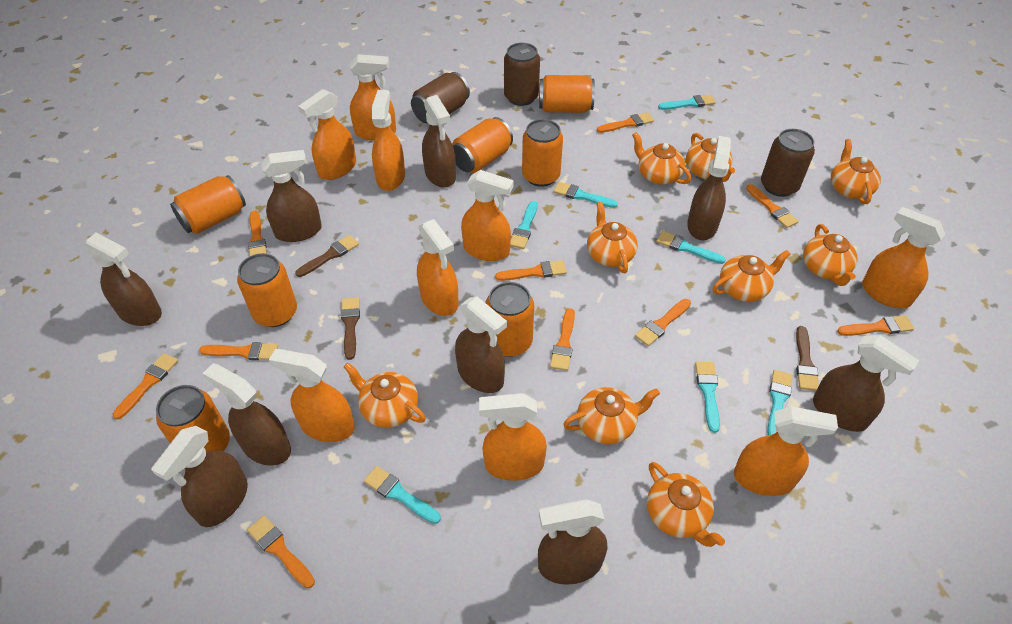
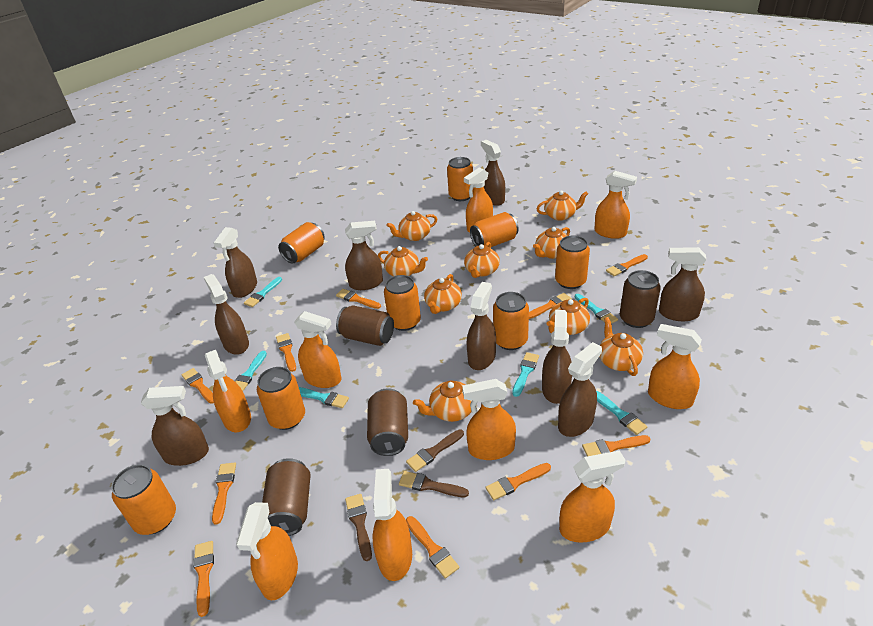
brown can: 3 -> 4
orange can: 7 -> 8
turquoise brush: 7 -> 6

